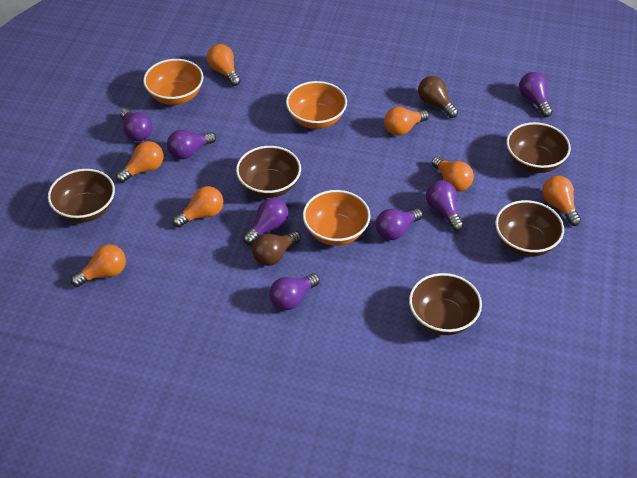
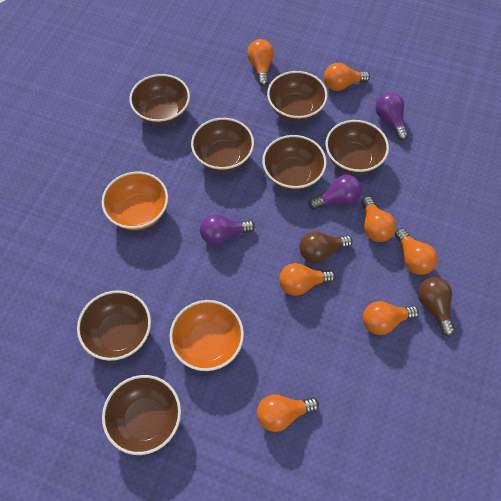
brown bowl: 5 -> 7
orange bowl: 3 -> 2
purple light bulb: 7 -> 3

